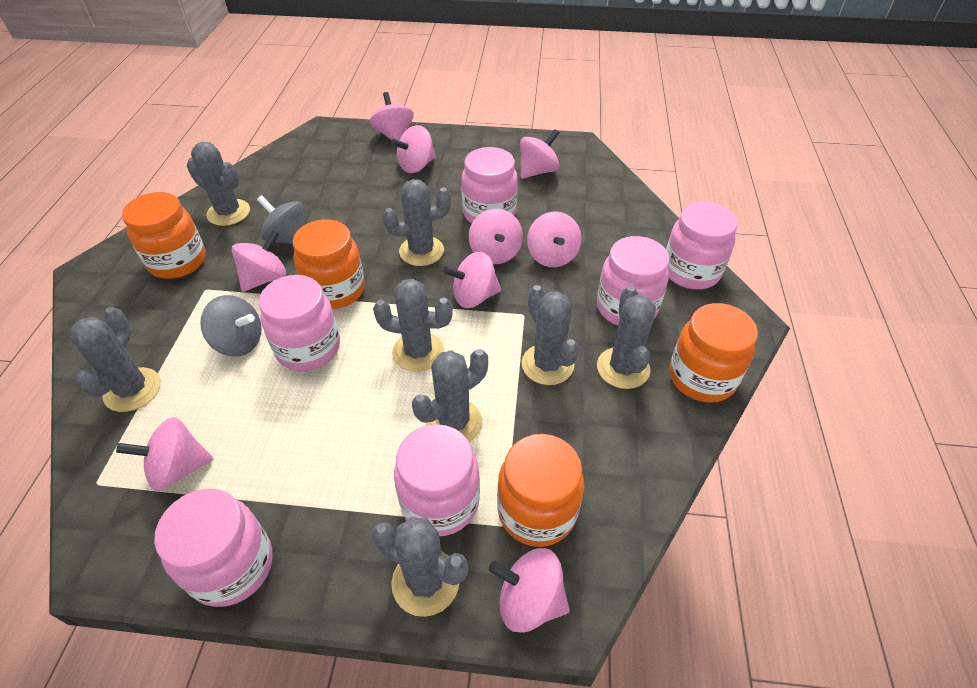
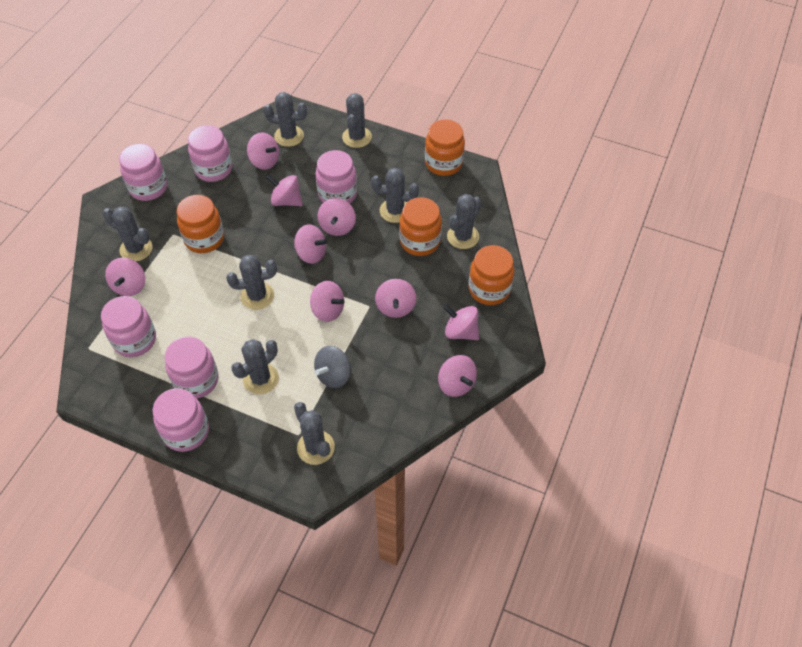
grey spinning top: 2 -> 1

